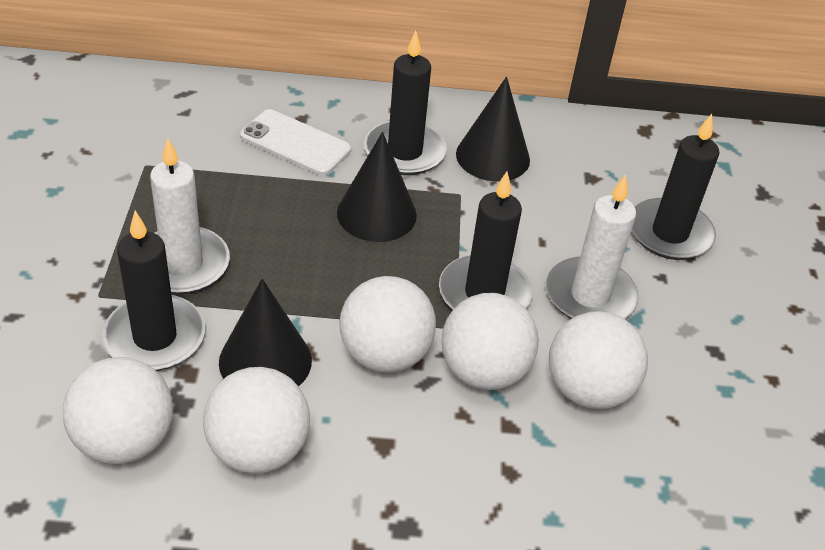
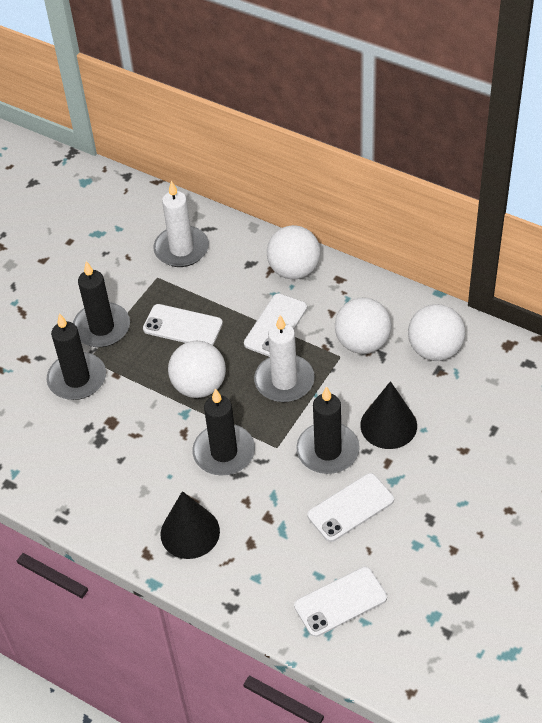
black cone: 3 -> 2
white ball: 5 -> 4
white phone: 1 -> 4

